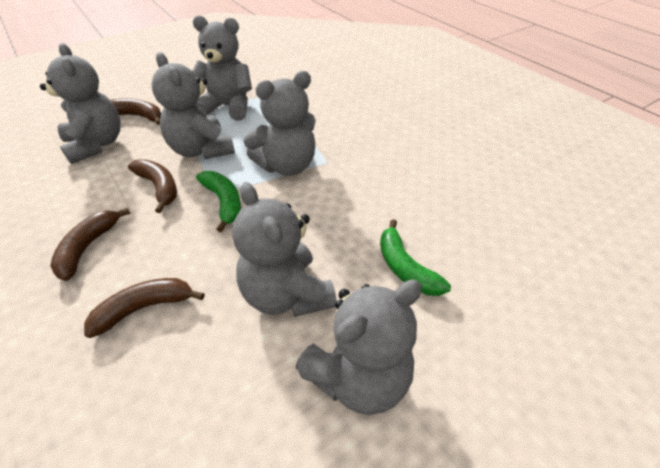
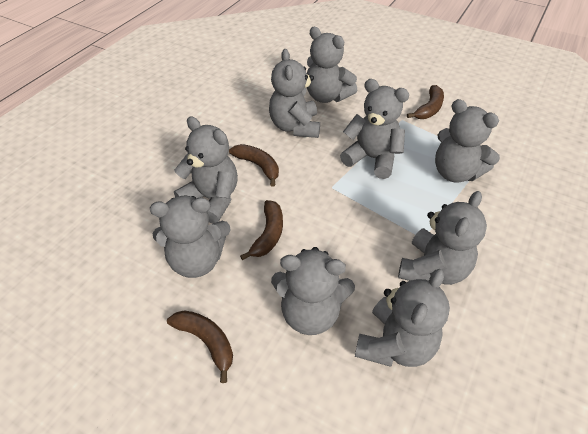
green banana: 2 -> 0
grey teddy bear: 6 -> 9

